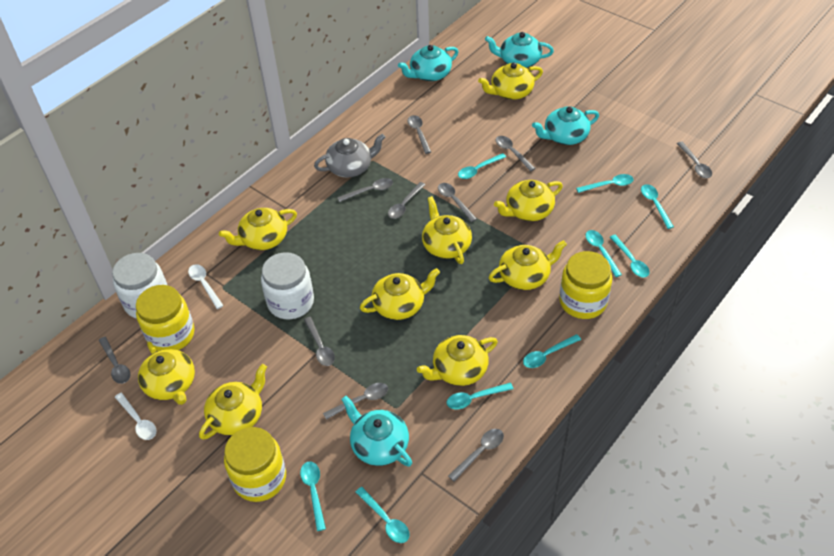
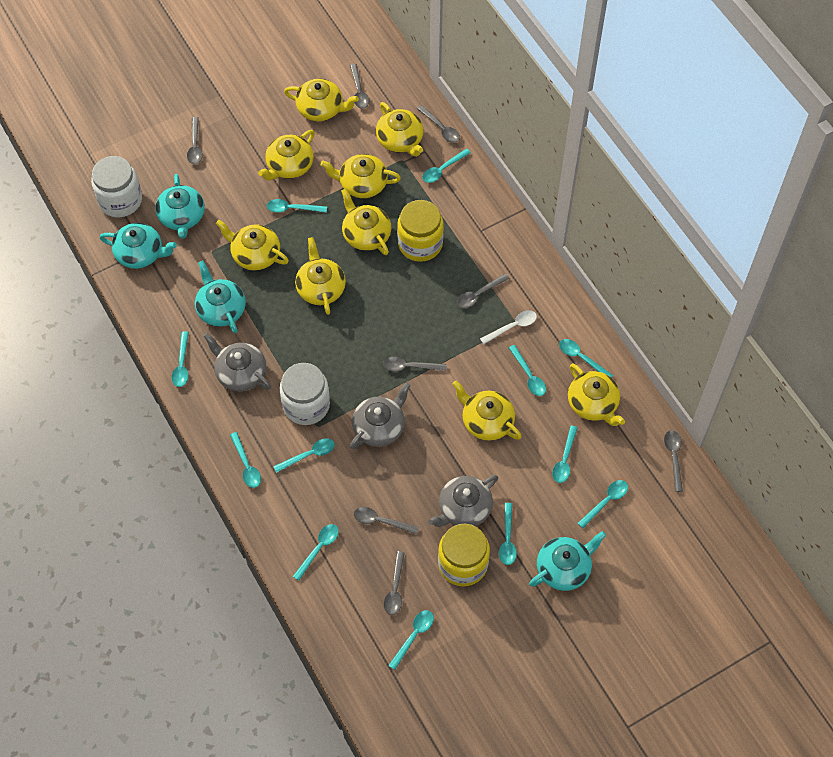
grey spoon: 10 -> 8
grey teapot: 1 -> 3
turquoise spoon: 9 -> 12
white spoon: 2 -> 1
yellow jar: 3 -> 2

